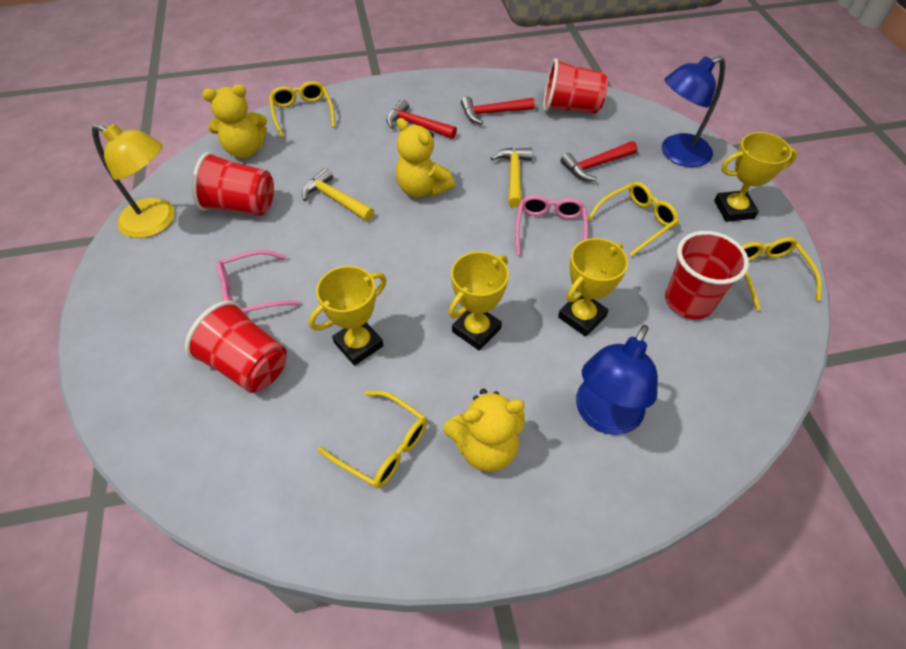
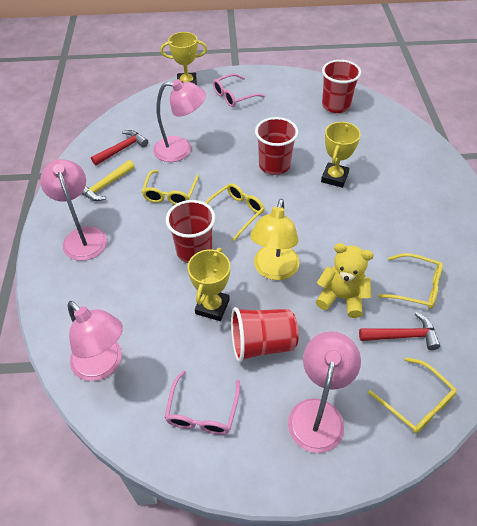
blue lamp: 2 -> 0
pink lamp: 0 -> 4
red hammer: 3 -> 2
yellow hammer: 2 -> 1
yellow teddy bear: 3 -> 1
yellow trophy: 4 -> 3

